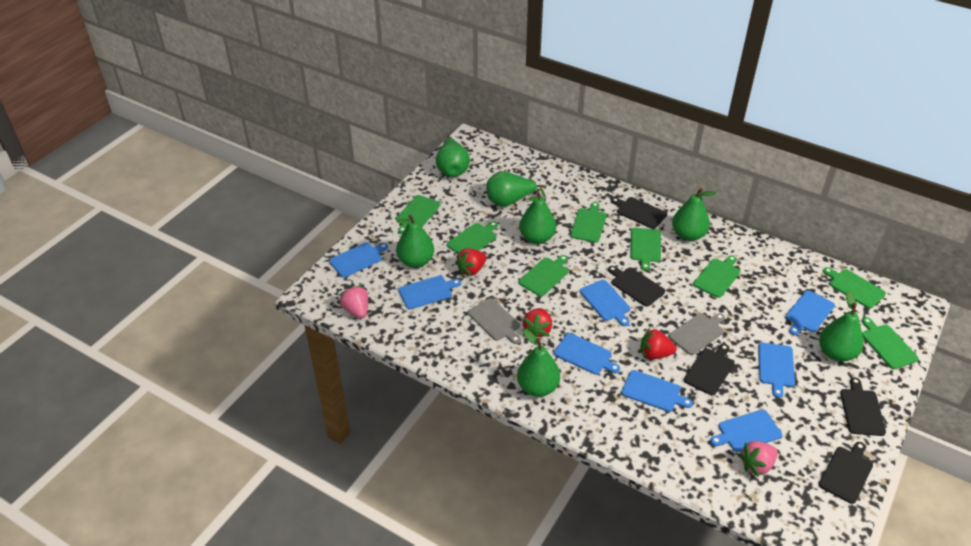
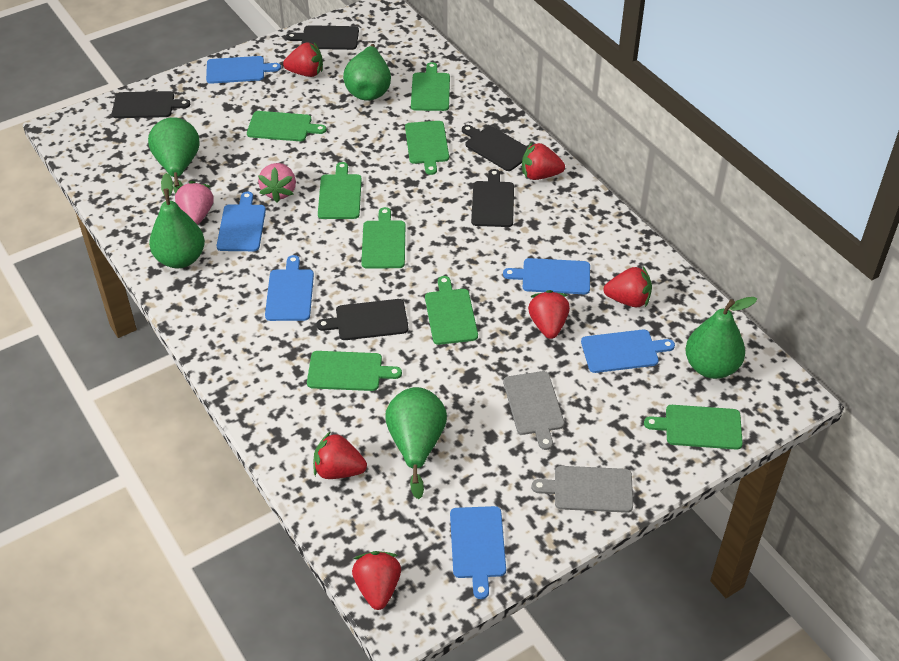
blue cutting board: 8 -> 6
green pear: 7 -> 5
red strawberry: 3 -> 6

